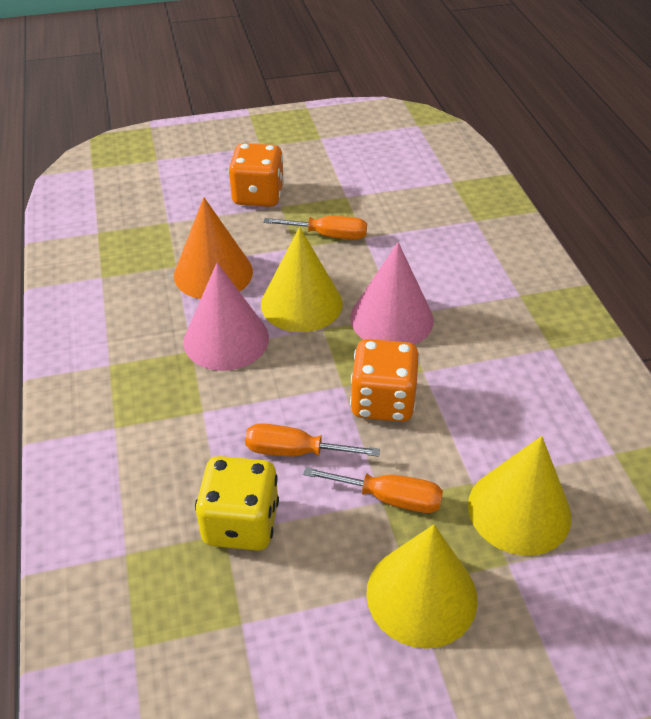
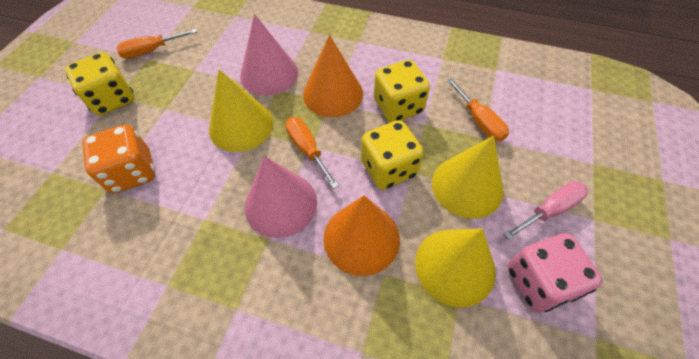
orange cone: 1 -> 2
orange dice: 2 -> 1
pink dice: 0 -> 1
pink screwdriver: 0 -> 1
yellow dice: 1 -> 3

